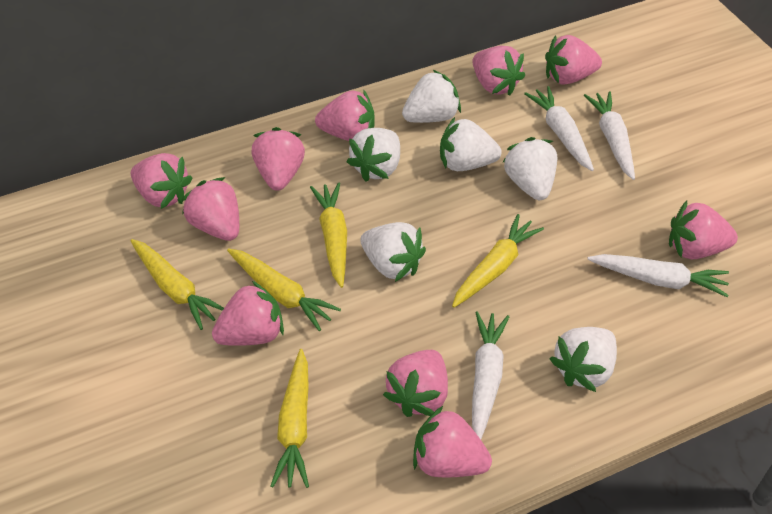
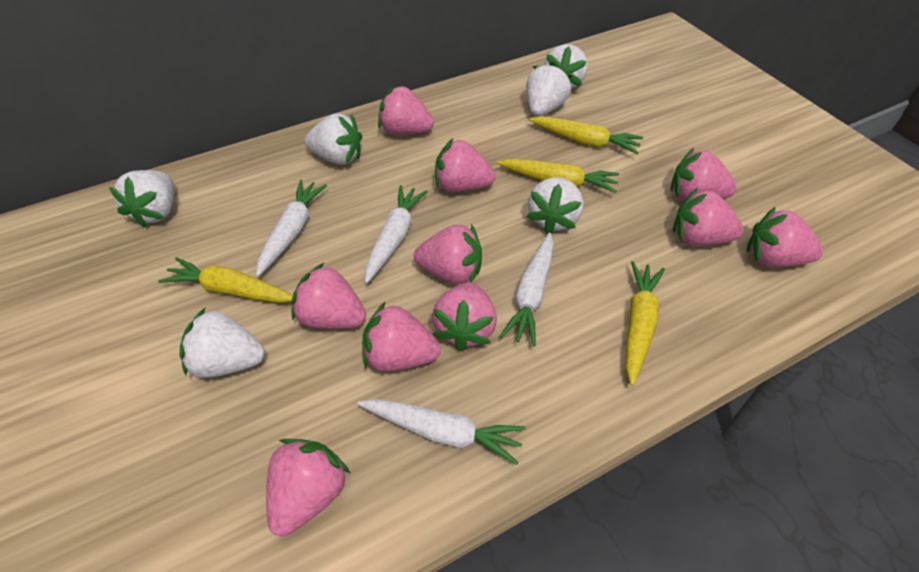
yellow carrot: 5 -> 4

